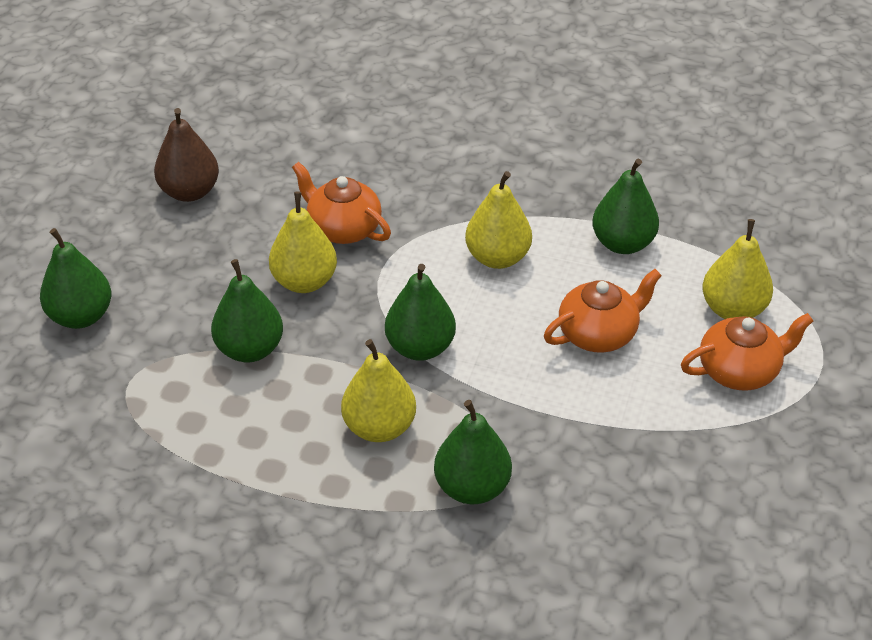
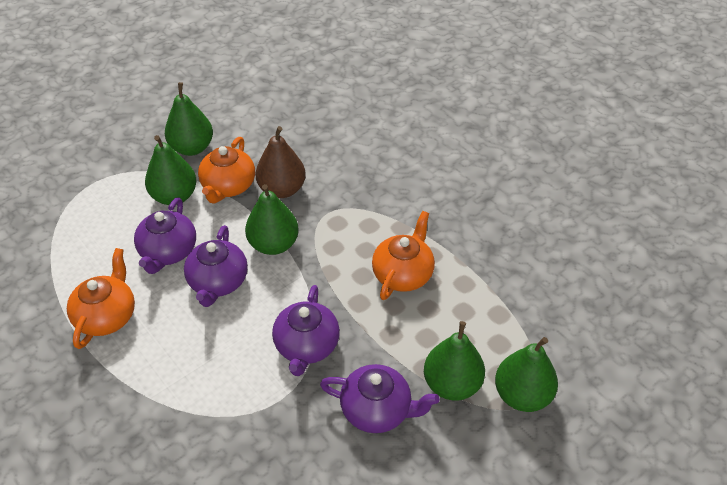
purple teapot: 0 -> 4
yellow pear: 4 -> 0

